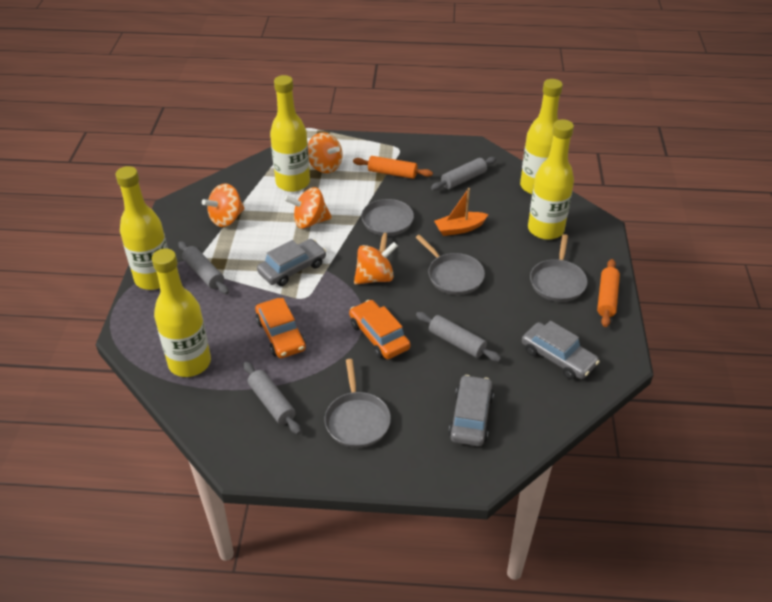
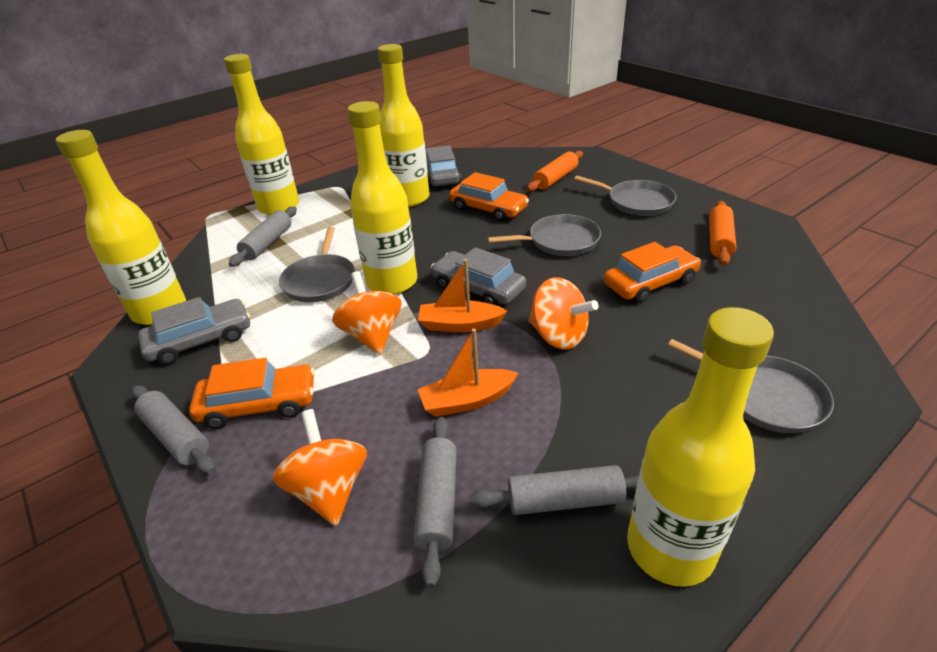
orange boat: 1 -> 2
orange car: 2 -> 3
orange spinning top: 4 -> 3

